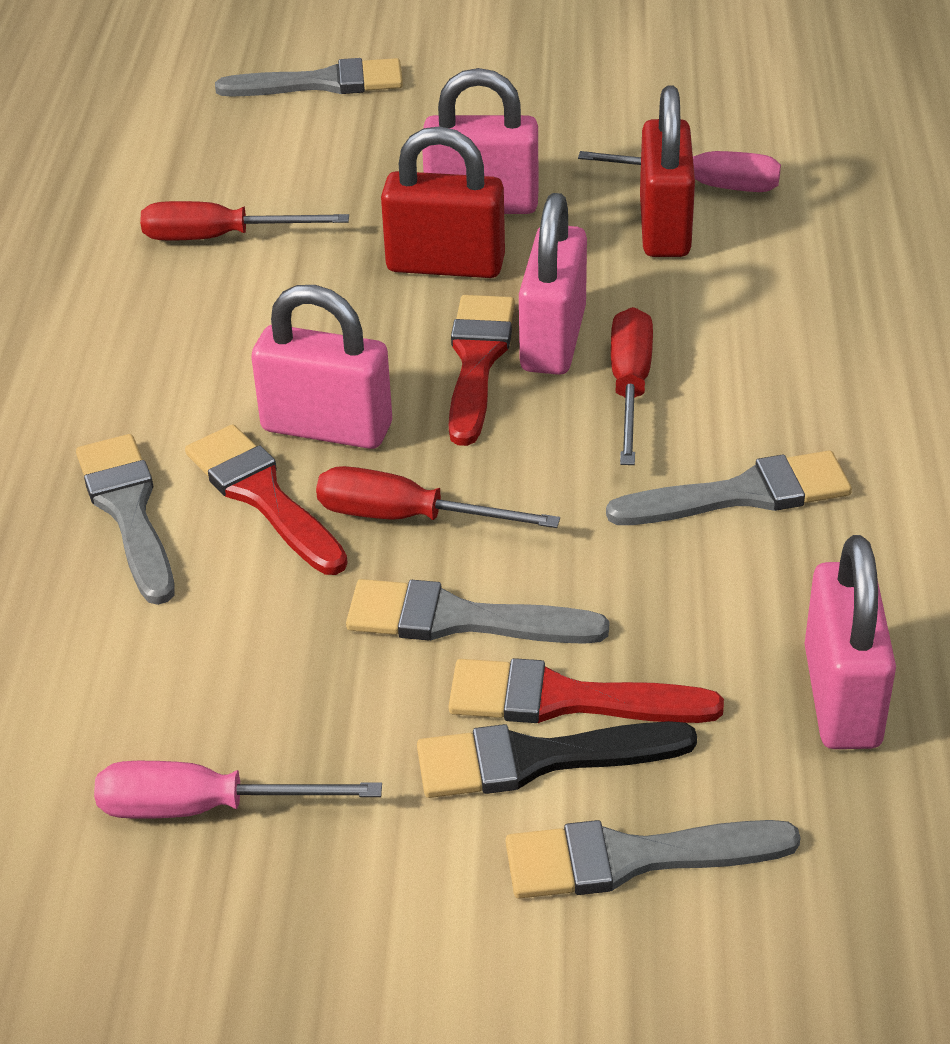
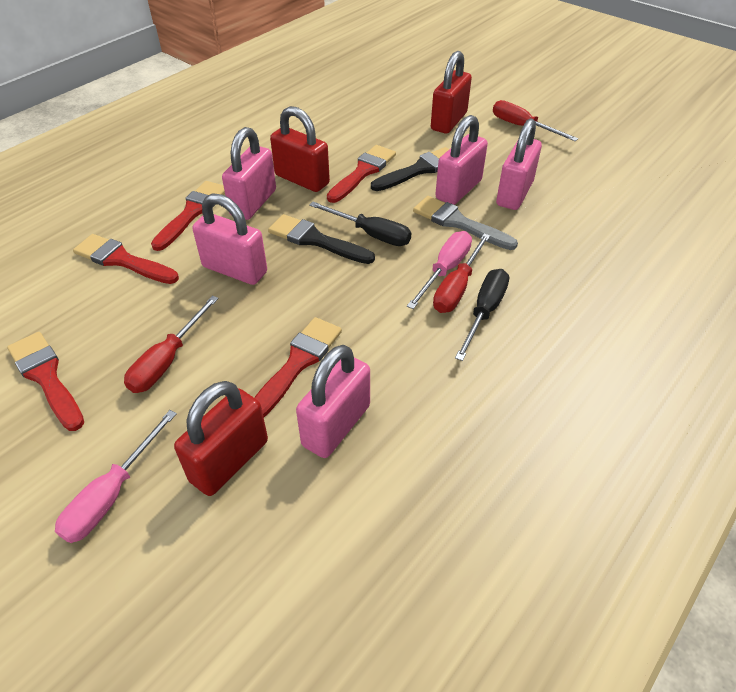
black brush: 1 -> 2
black screwdriver: 0 -> 2
grey brush: 5 -> 1
pink padlock: 4 -> 5
red brush: 3 -> 5
red padlock: 2 -> 3

